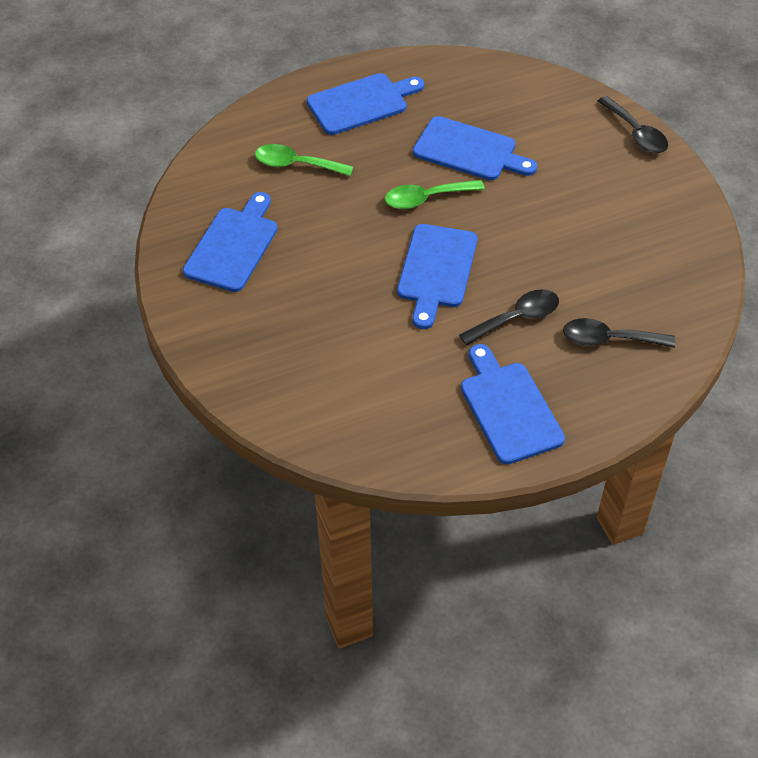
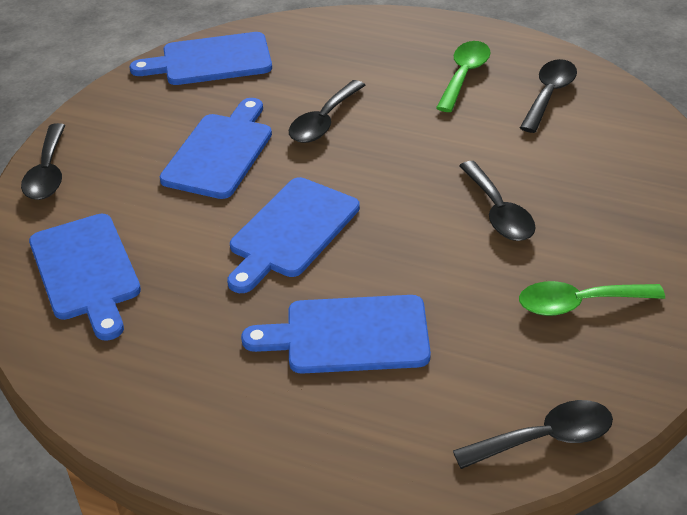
black spoon: 3 -> 5

